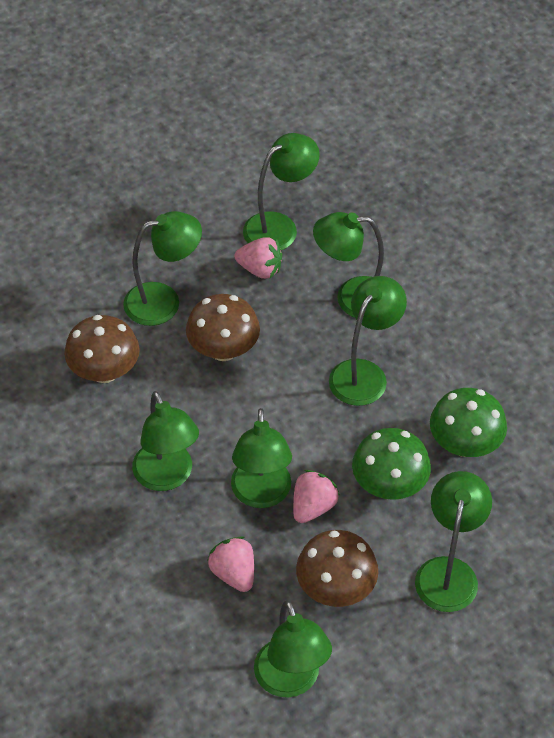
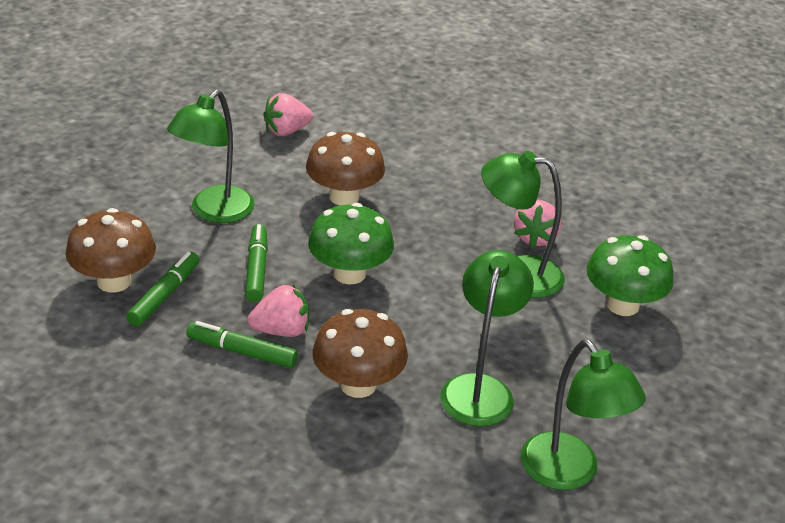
green lamp: 8 -> 4
green marker: 0 -> 3

